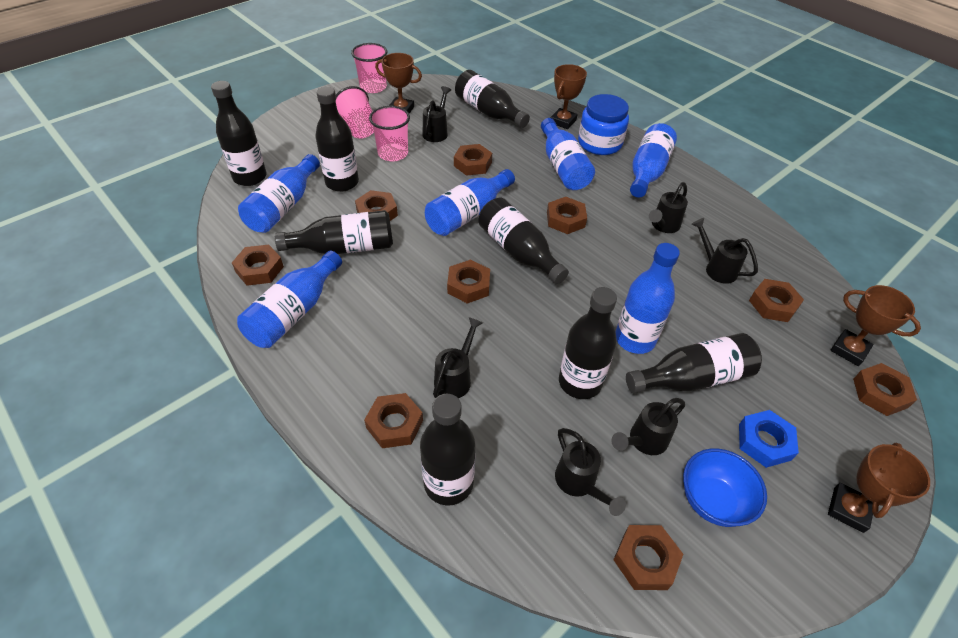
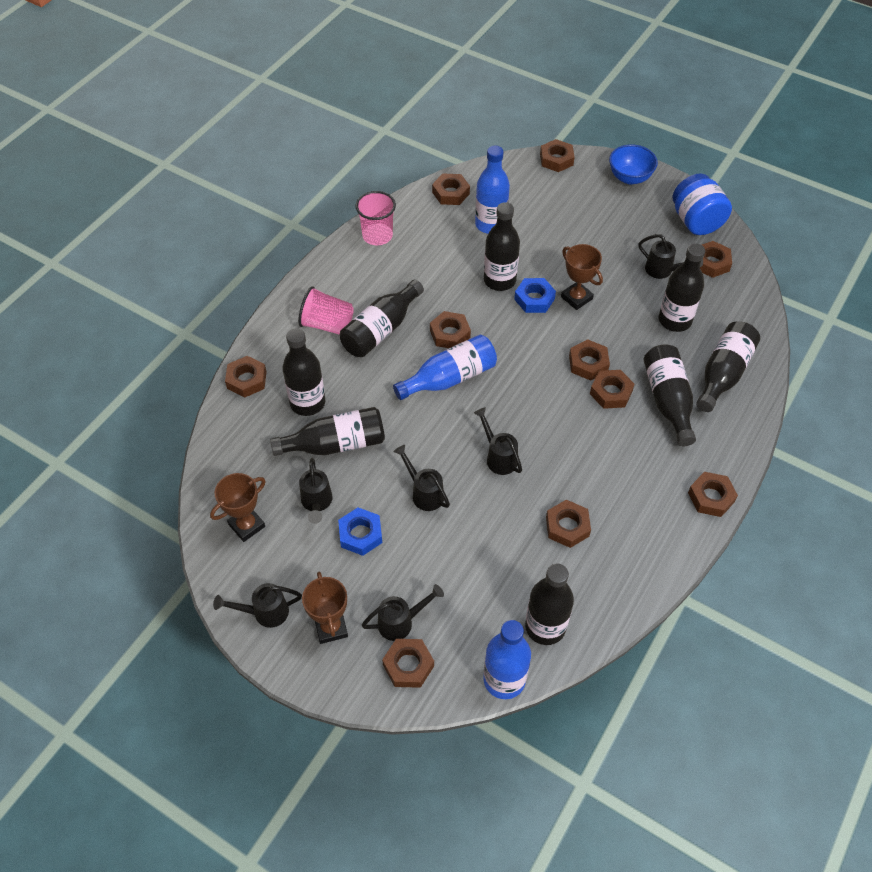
blue bottle: 6 -> 3
blue nut: 1 -> 2
brown nut: 9 -> 10
brown trophy: 4 -> 3
pink cup: 3 -> 2

